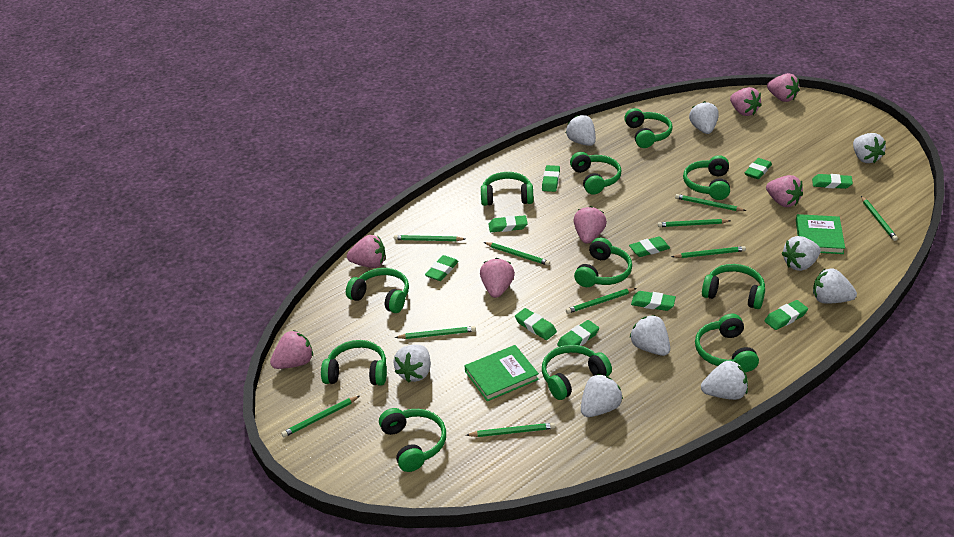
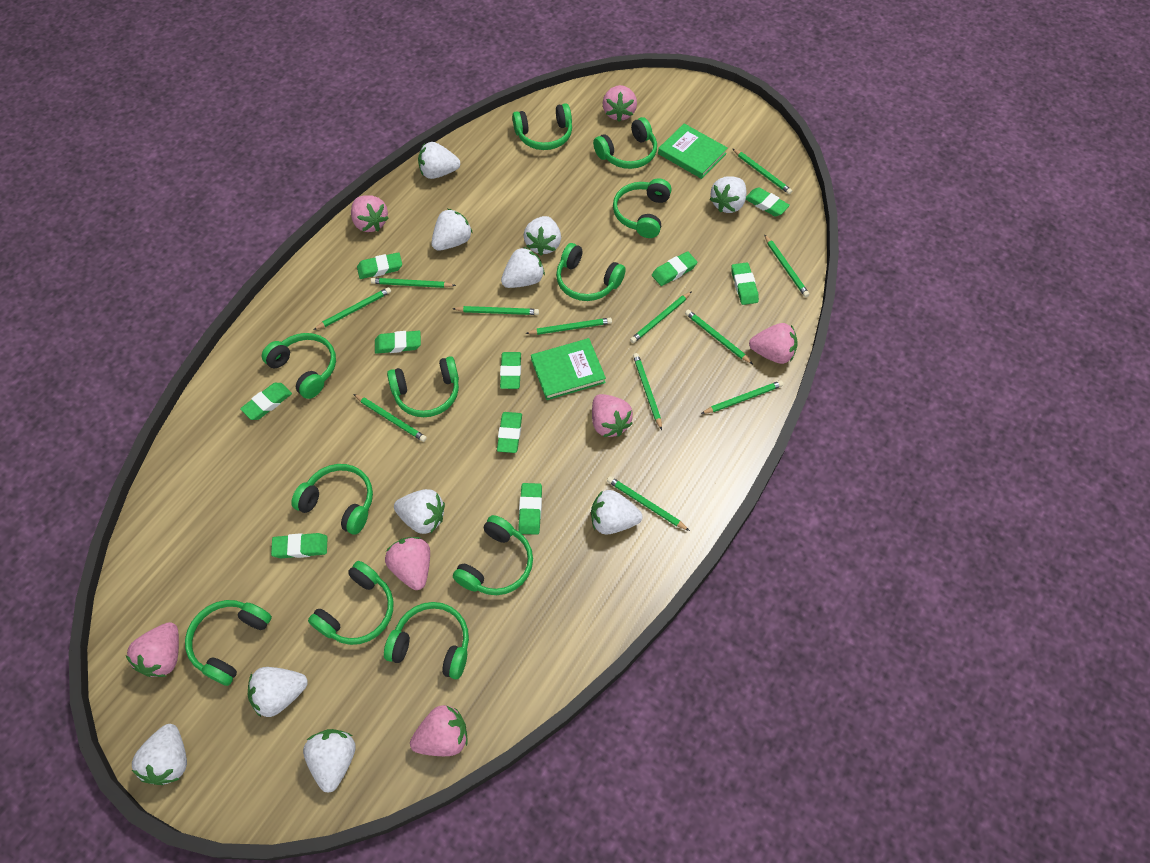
green pencil: 10 -> 12
white strawberry: 9 -> 10

